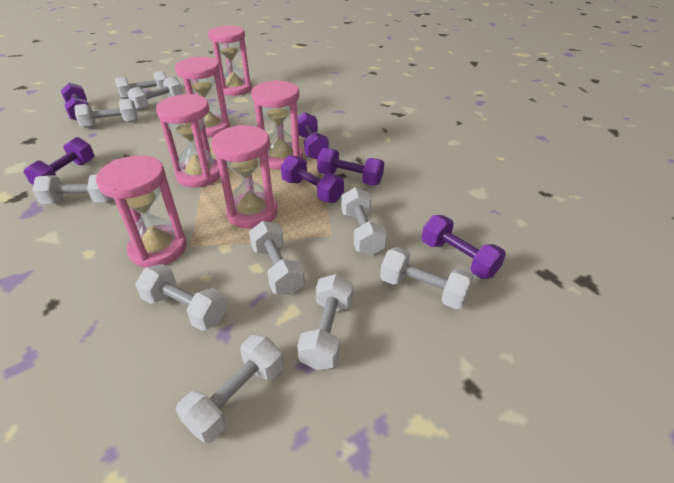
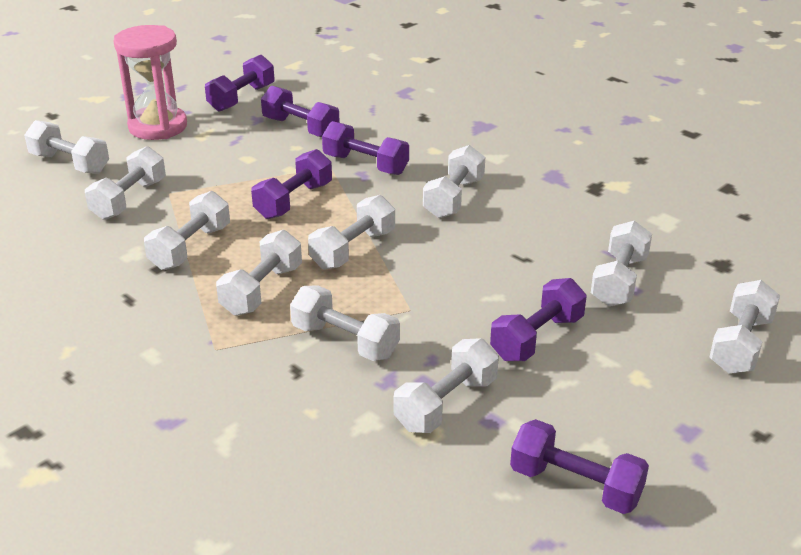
pink hourglass: 6 -> 1

